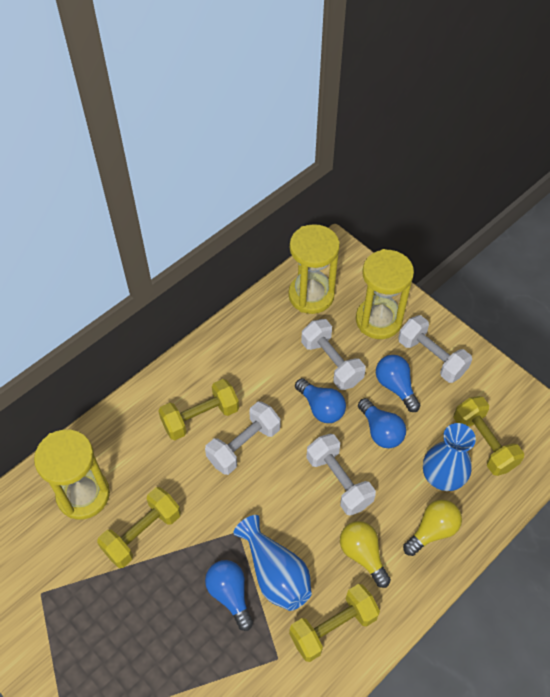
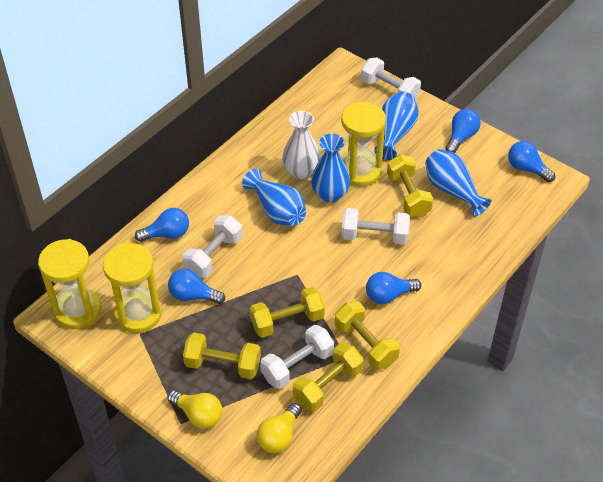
blue light bulb: 4 -> 5
blue vase: 2 -> 4
white vase: 0 -> 1
yellow dumbbell: 4 -> 5

